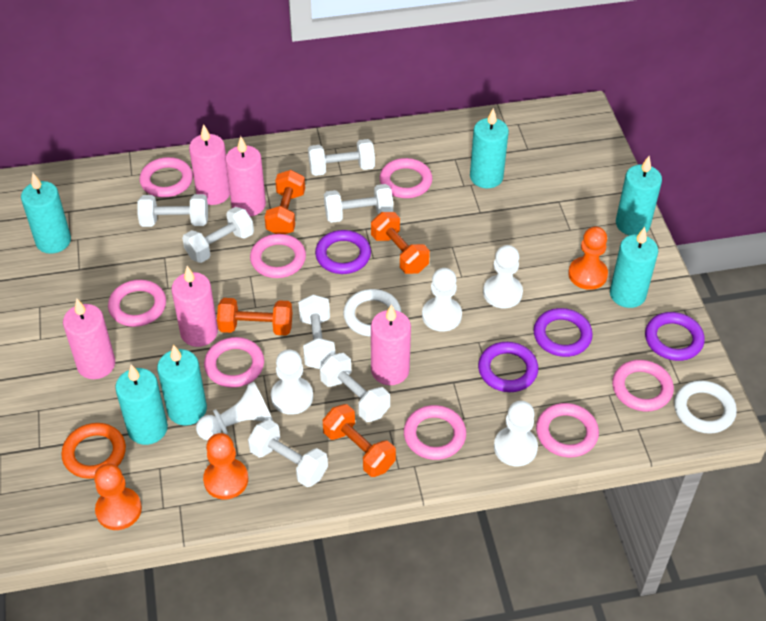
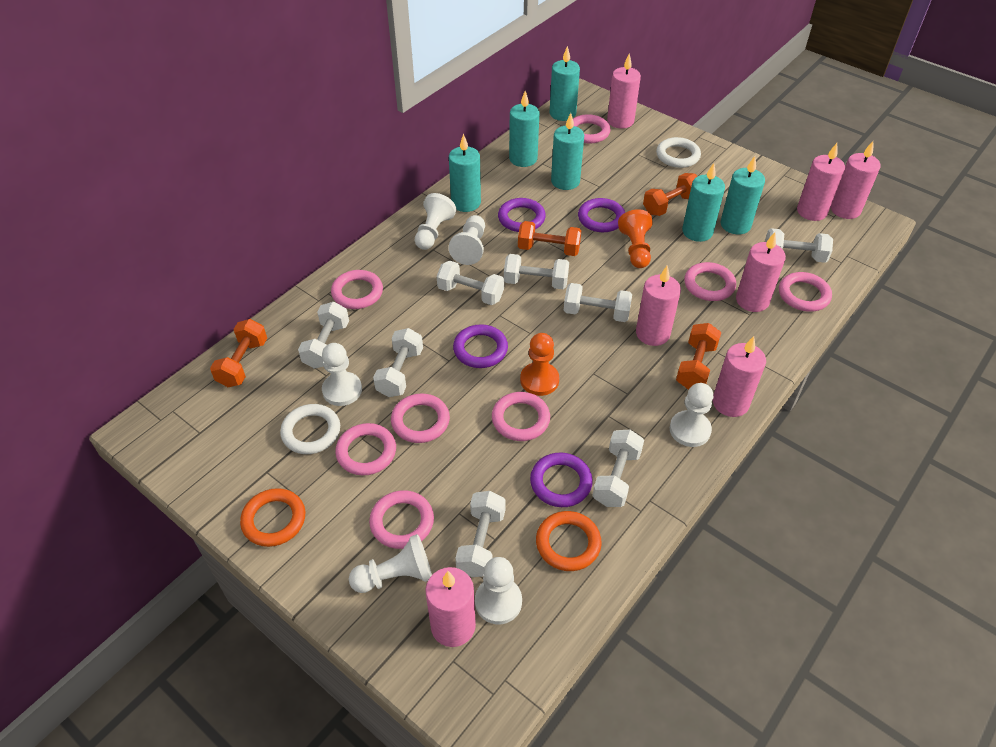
orange pawn: 3 -> 2
orange ring: 1 -> 2
pink candle: 5 -> 7
white dumbbell: 7 -> 8
white pawn: 5 -> 6

